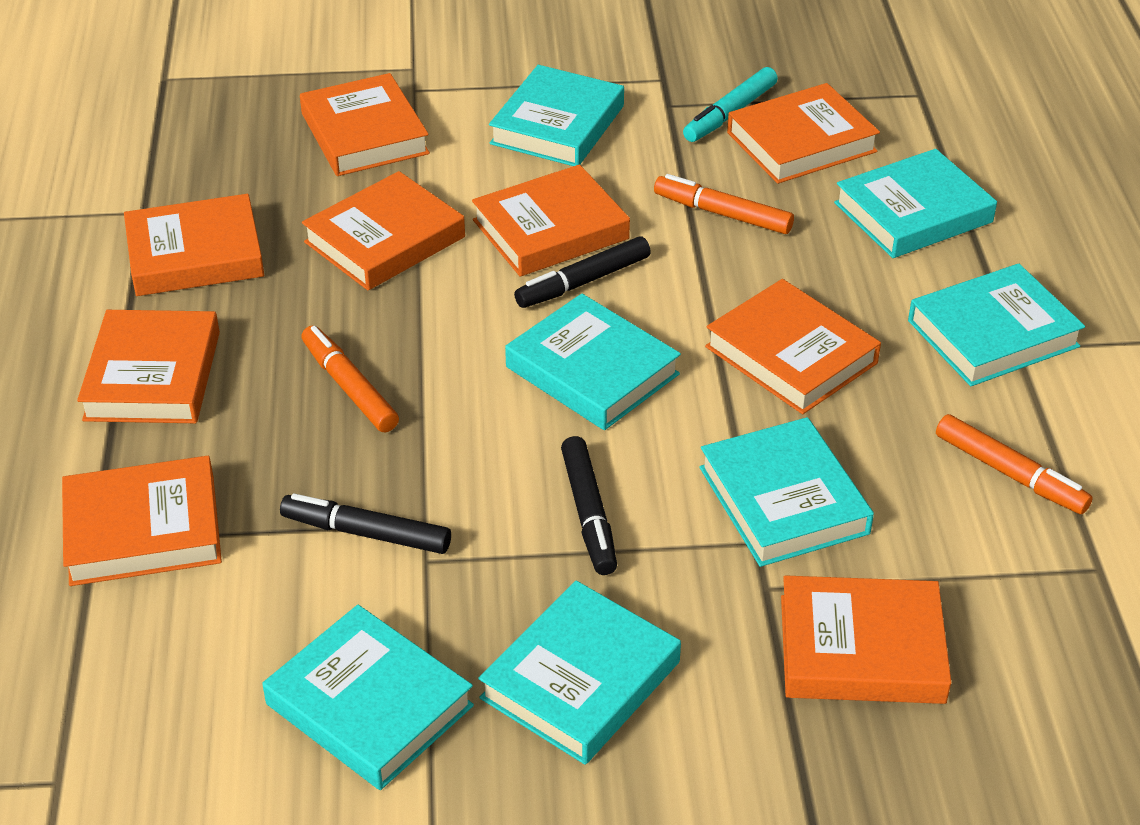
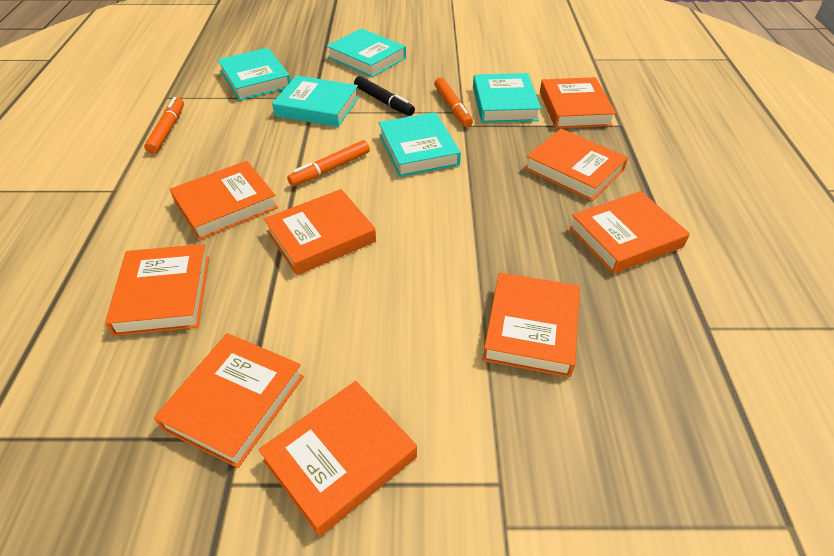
black marker: 3 -> 1
turquoise book: 7 -> 5
turquoise marker: 1 -> 0

